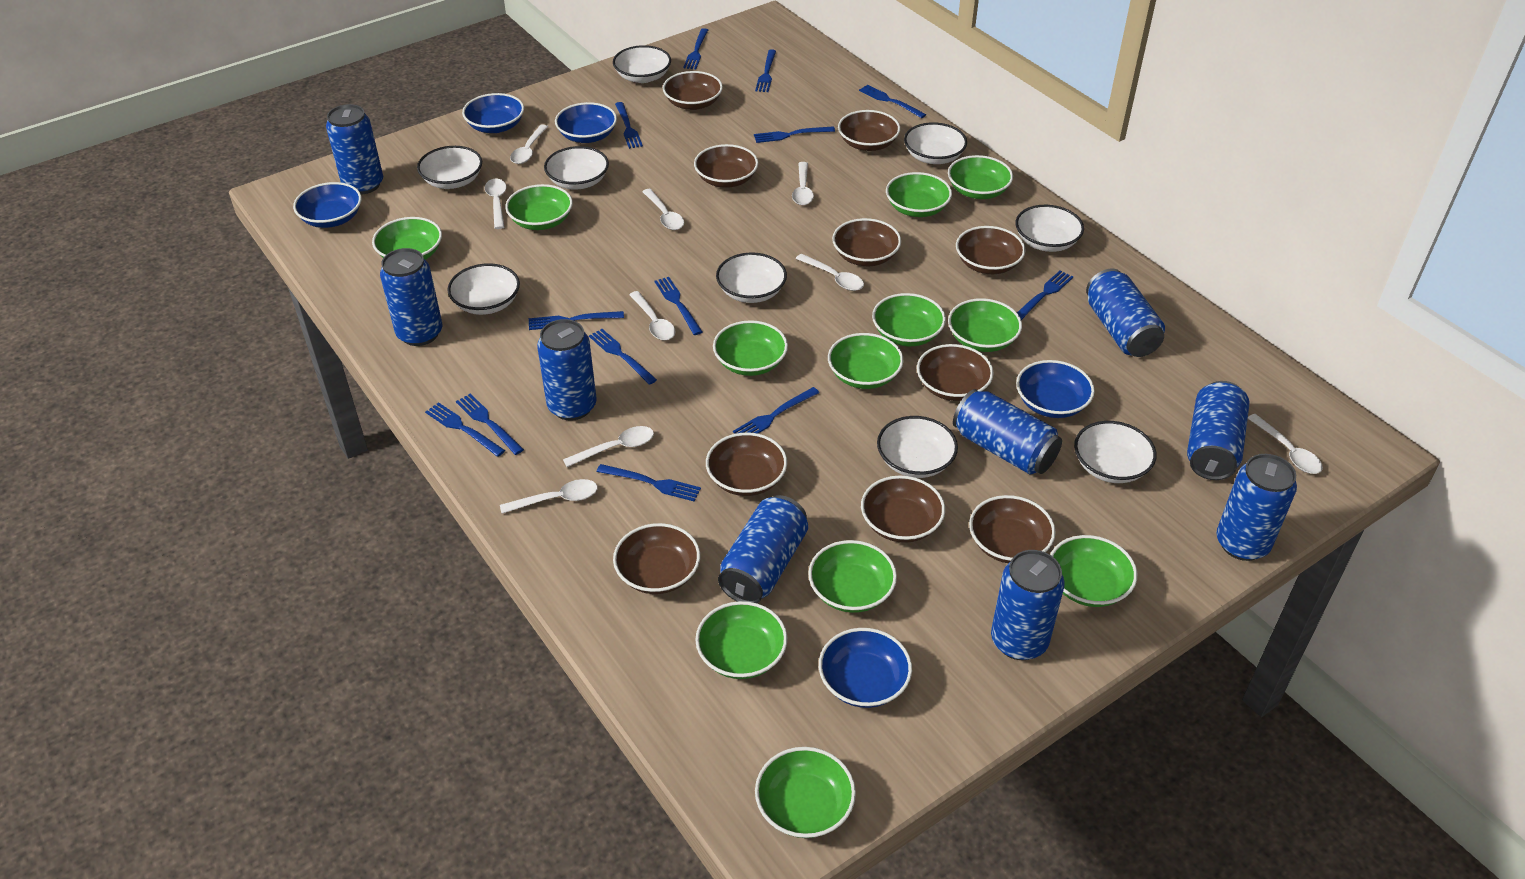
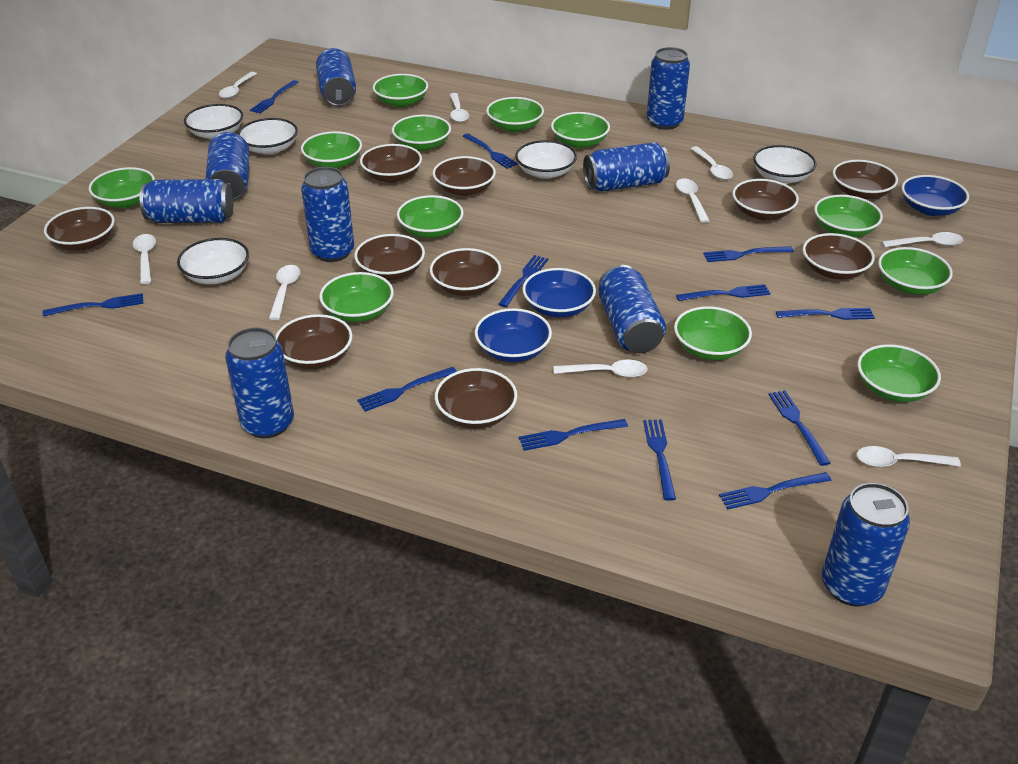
blue bowl: 5 -> 3
blue fork: 13 -> 12
white bowl: 9 -> 5

